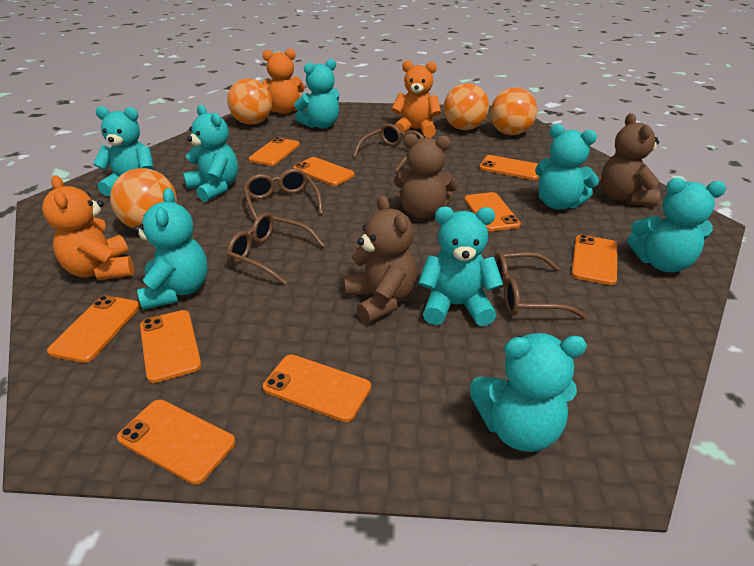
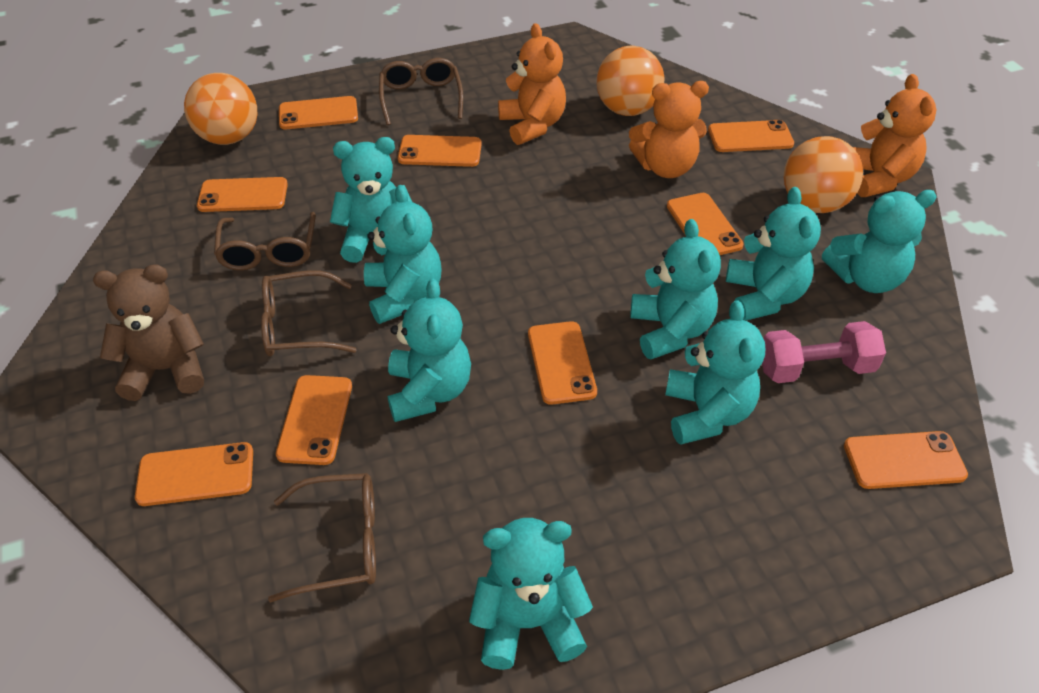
brown teddy bear: 3 -> 1
orange ball: 4 -> 3
pink dumbbell: 0 -> 1

